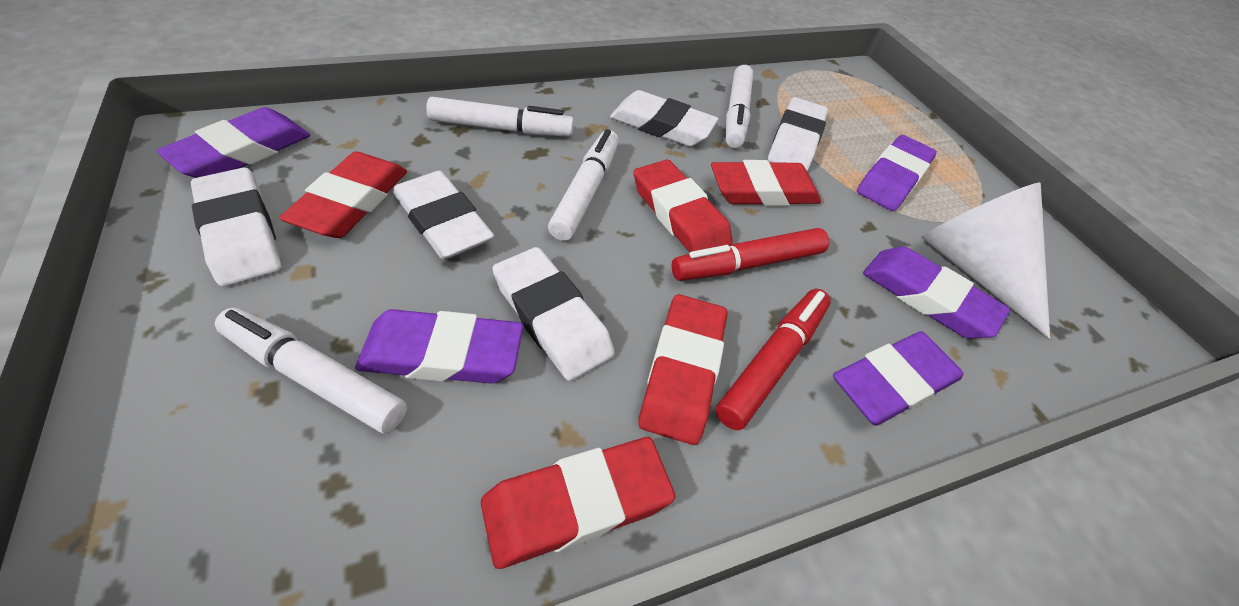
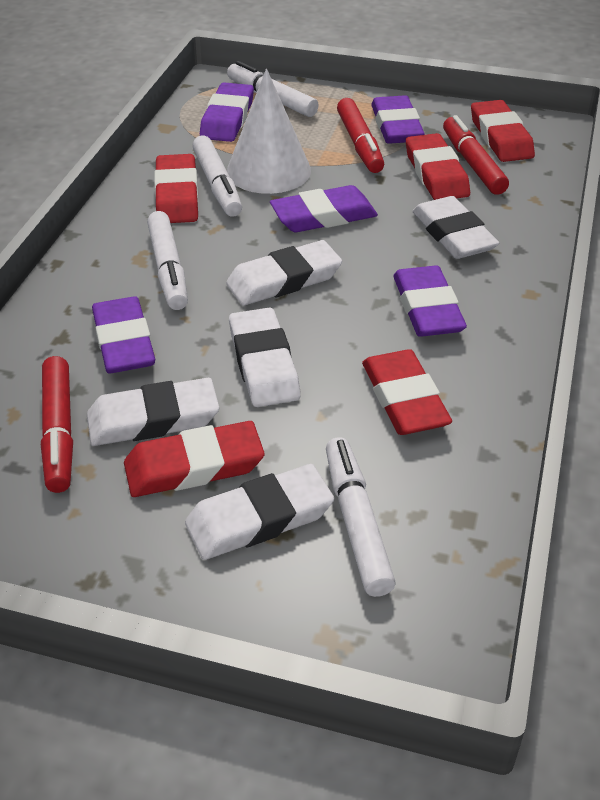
red marker: 2 -> 3

